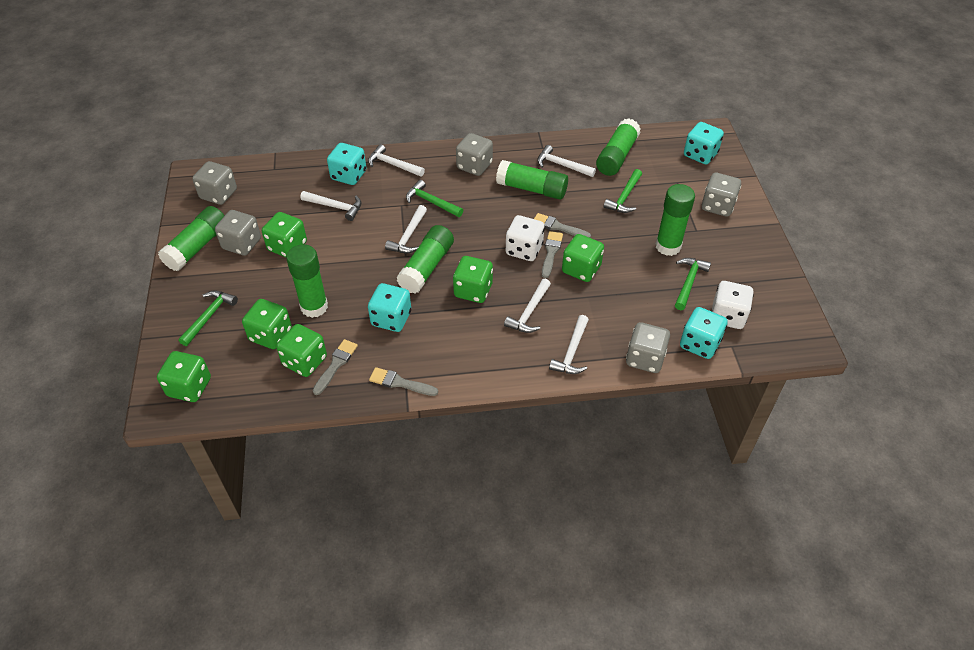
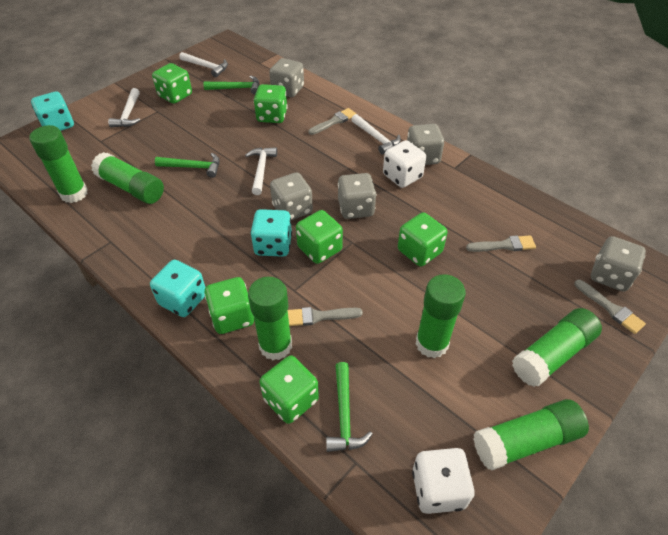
green hammer: 4 -> 3
turquoise dice: 4 -> 3
white hammer: 6 -> 4

